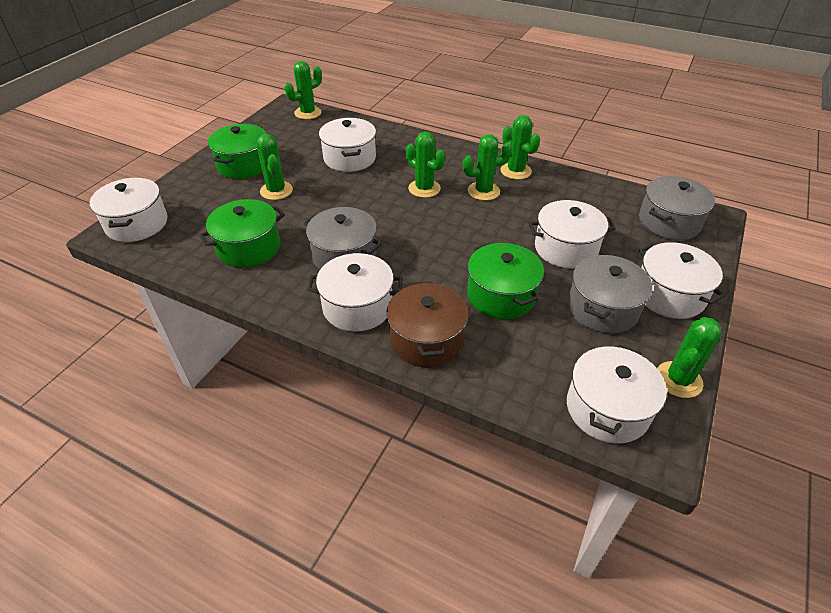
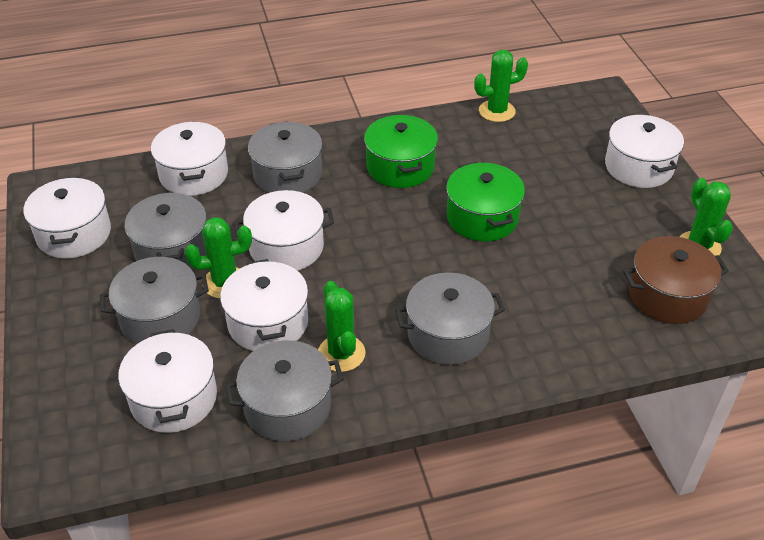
green cactus: 6 -> 4
green pot: 3 -> 2
grey pot: 3 -> 5

